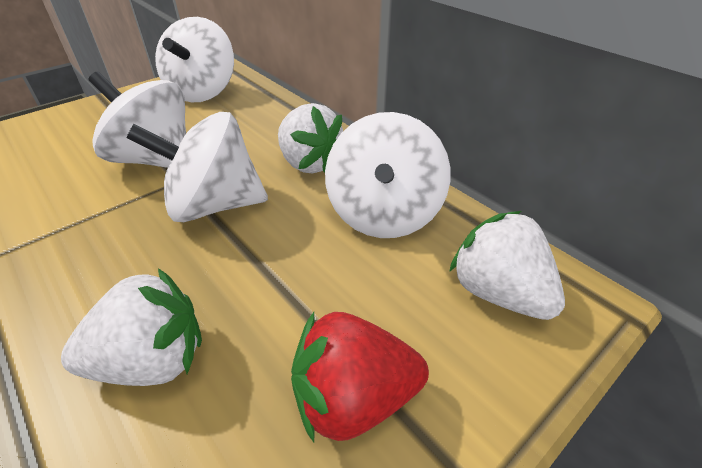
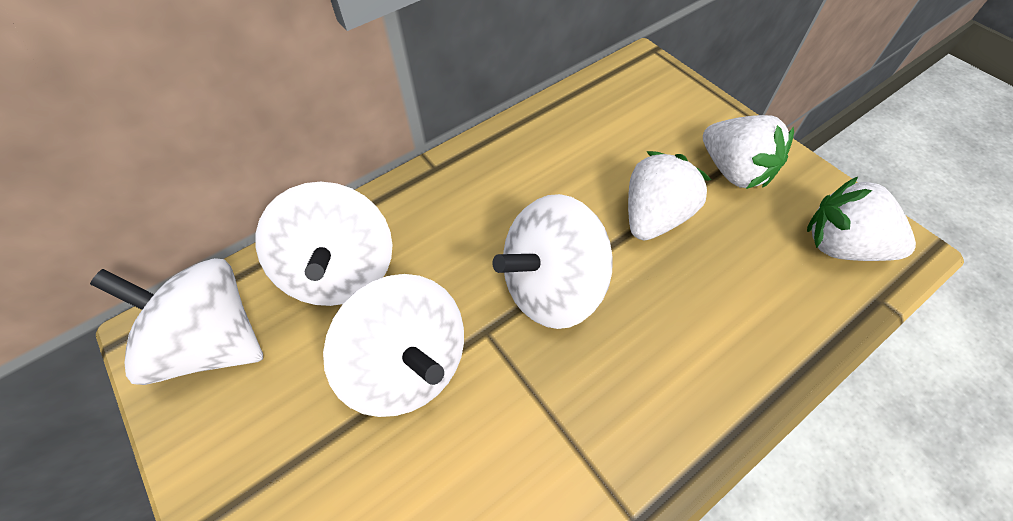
red strawberry: 1 -> 0

